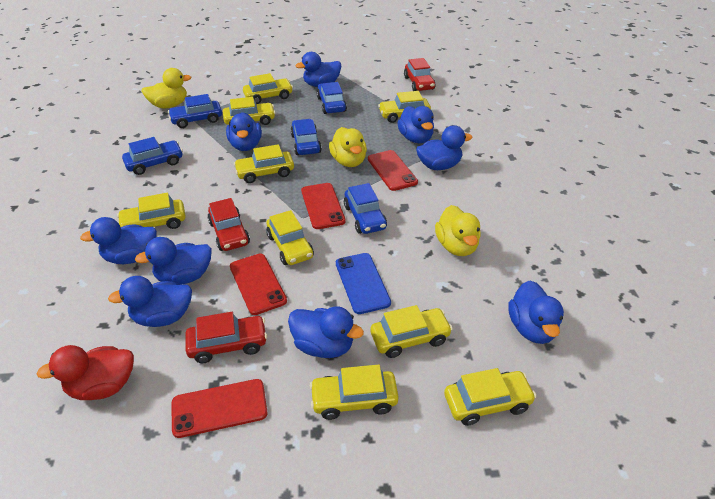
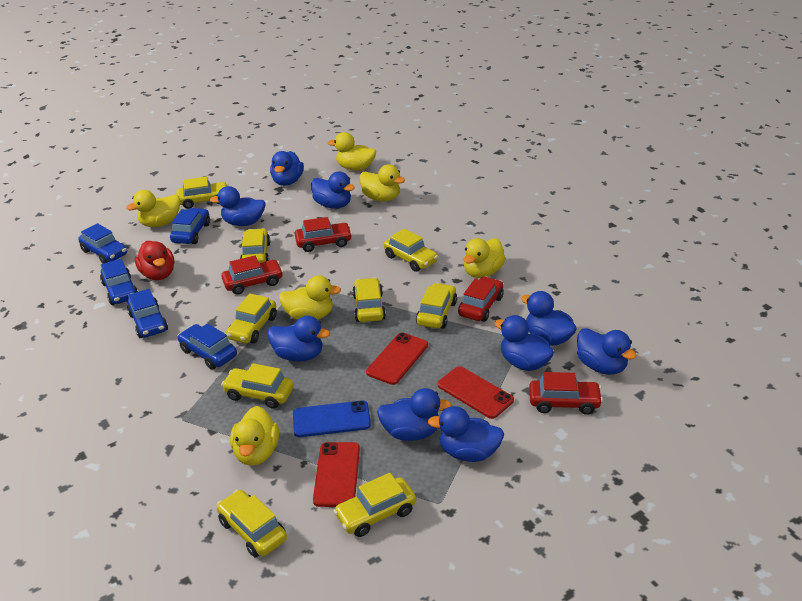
red car: 3 -> 4
red phone: 4 -> 3
yellow duck: 3 -> 6

